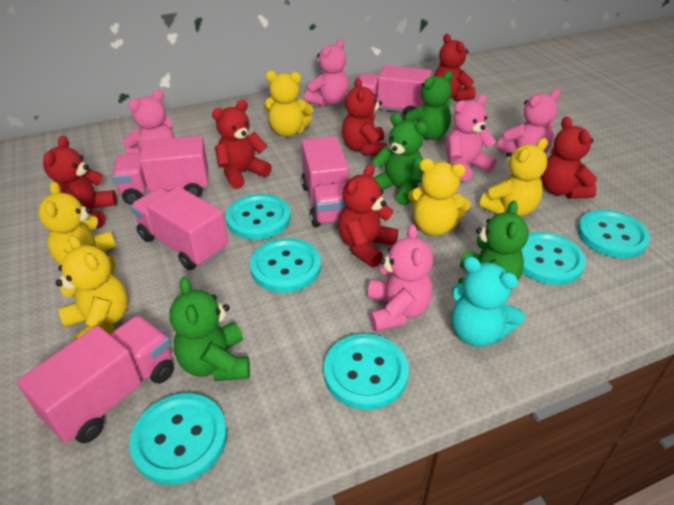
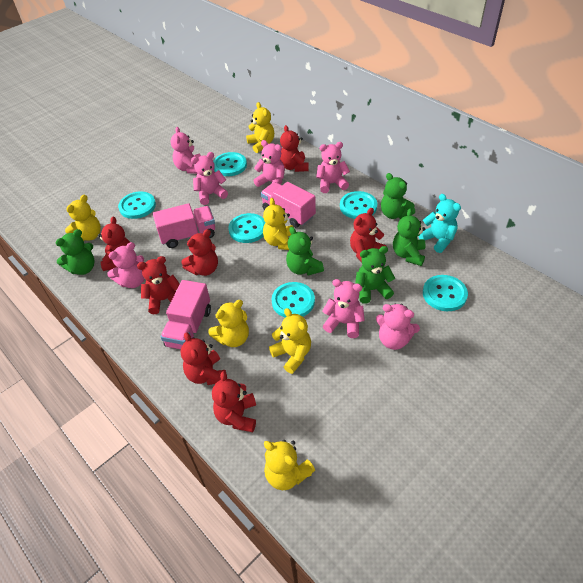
green teddy bear: 4 -> 5
pink teddy bear: 5 -> 7
pink truck: 5 -> 3
red teddy bear: 6 -> 7
yellow teddy bear: 5 -> 6

